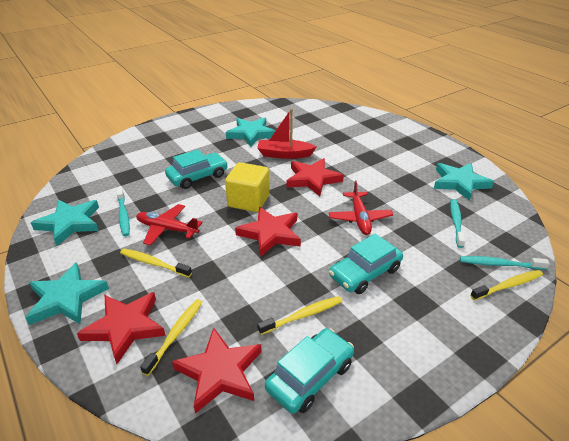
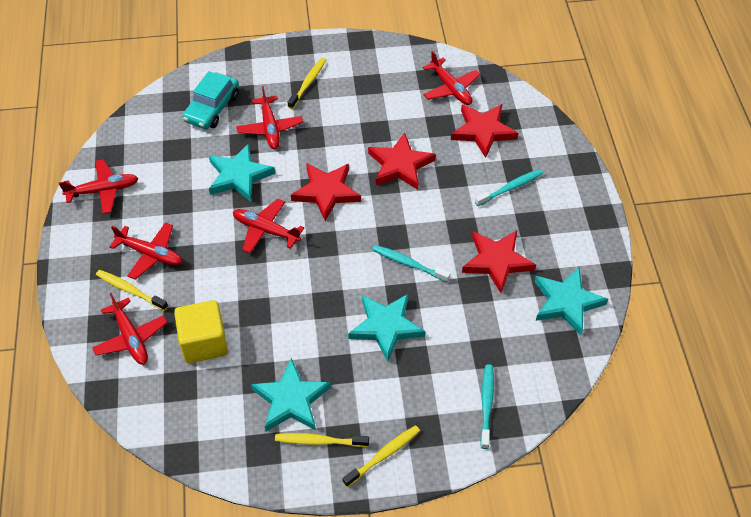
red boat: 1 -> 0
red plane: 2 -> 6
turquoise car: 3 -> 1

